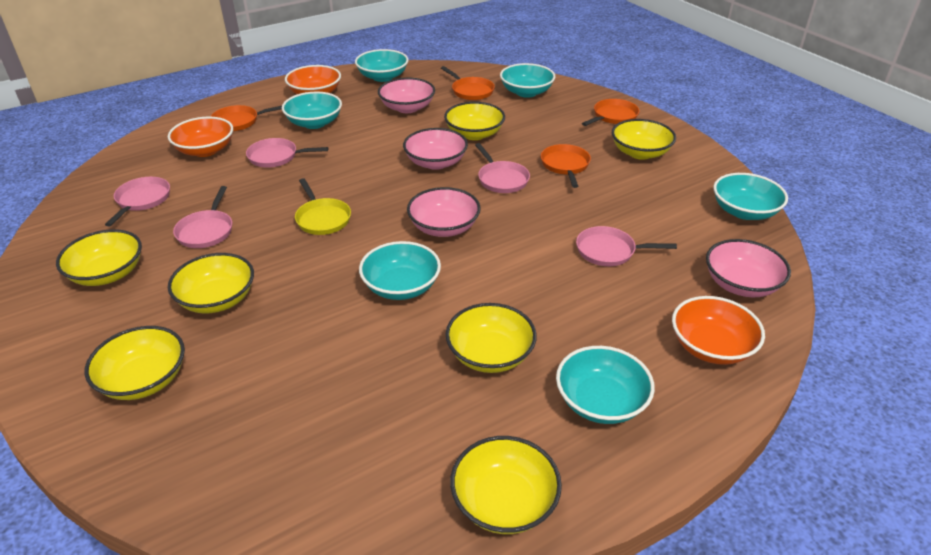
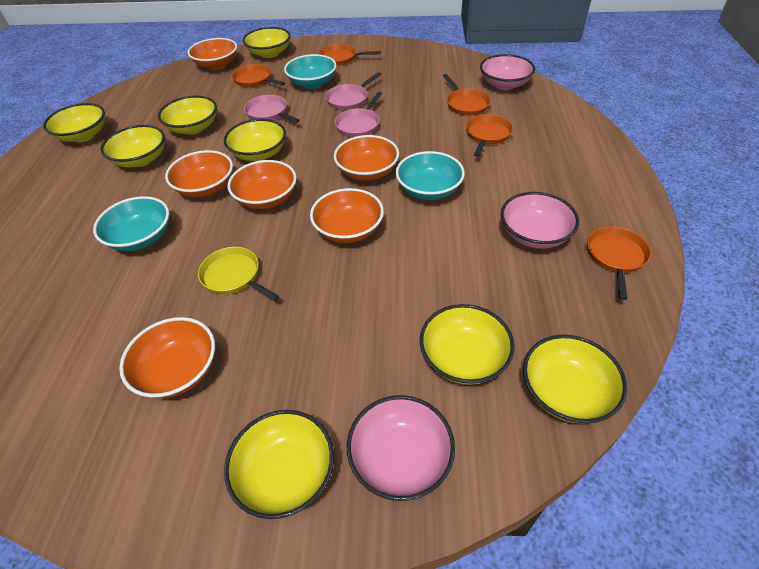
orange bowl: 3 -> 6
orange pan: 4 -> 5
pink bowl: 4 -> 3
pink pan: 5 -> 3
turquoise bowl: 6 -> 3
yellow bowl: 7 -> 8

